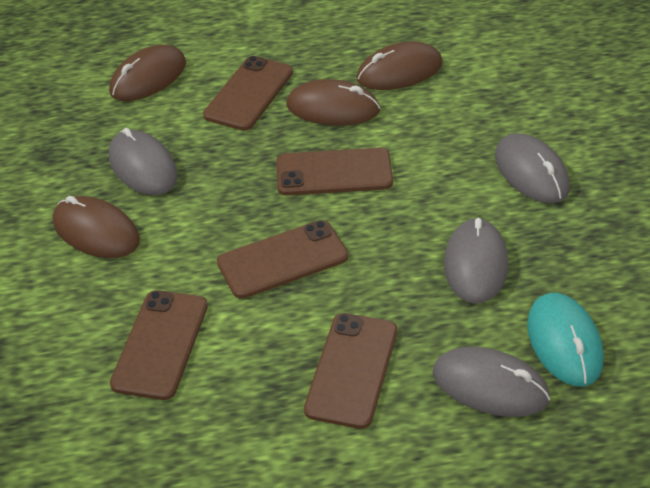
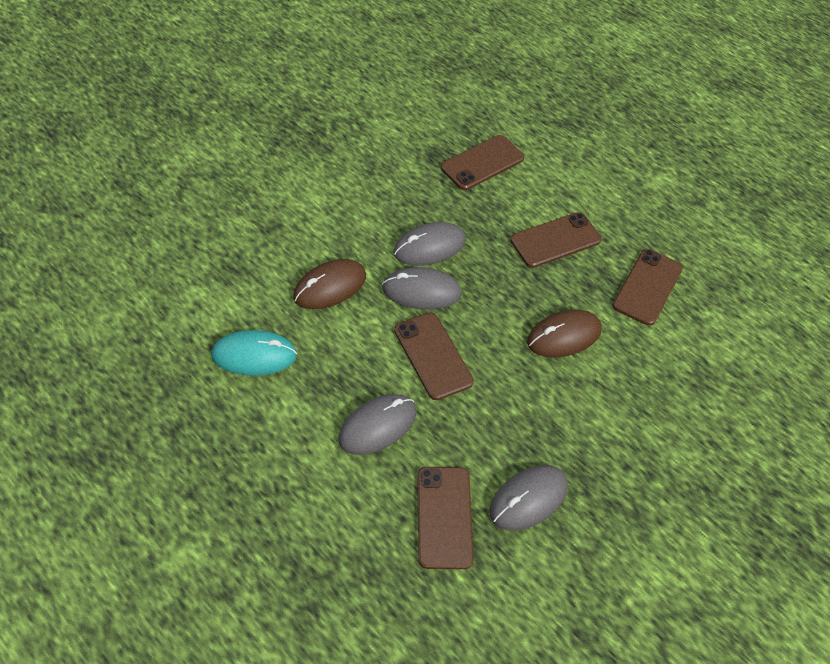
brown mouse: 4 -> 2

